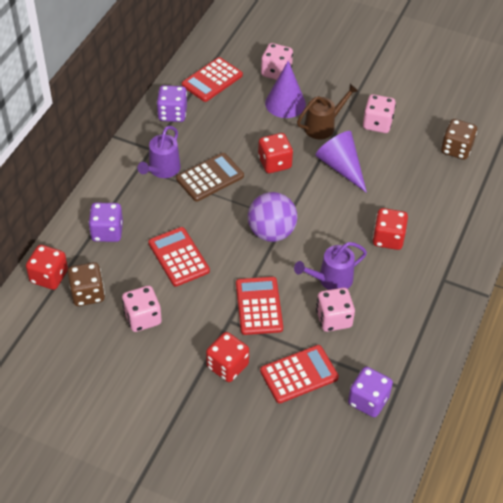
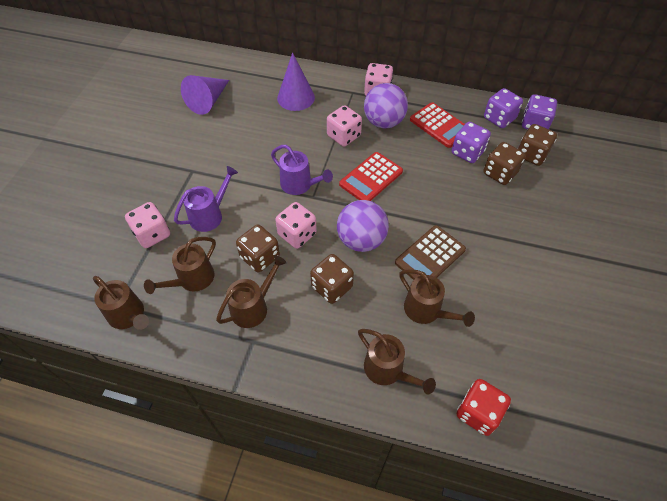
brown dice: 2 -> 4
brown watering can: 1 -> 5
purple ball: 1 -> 2
red calculator: 4 -> 2
red dice: 4 -> 1

